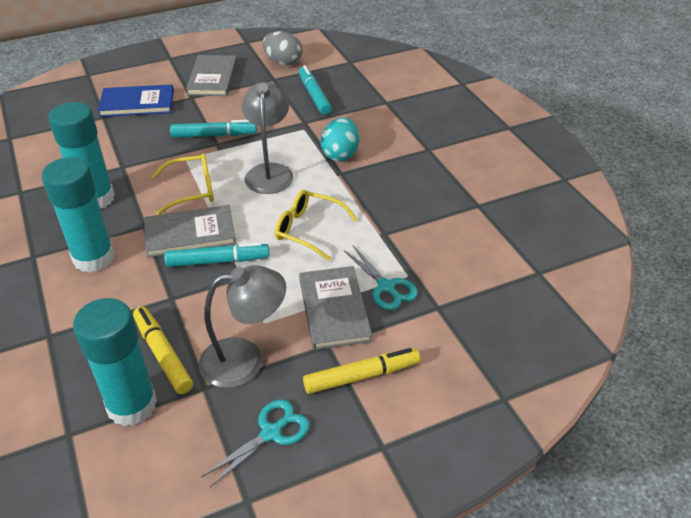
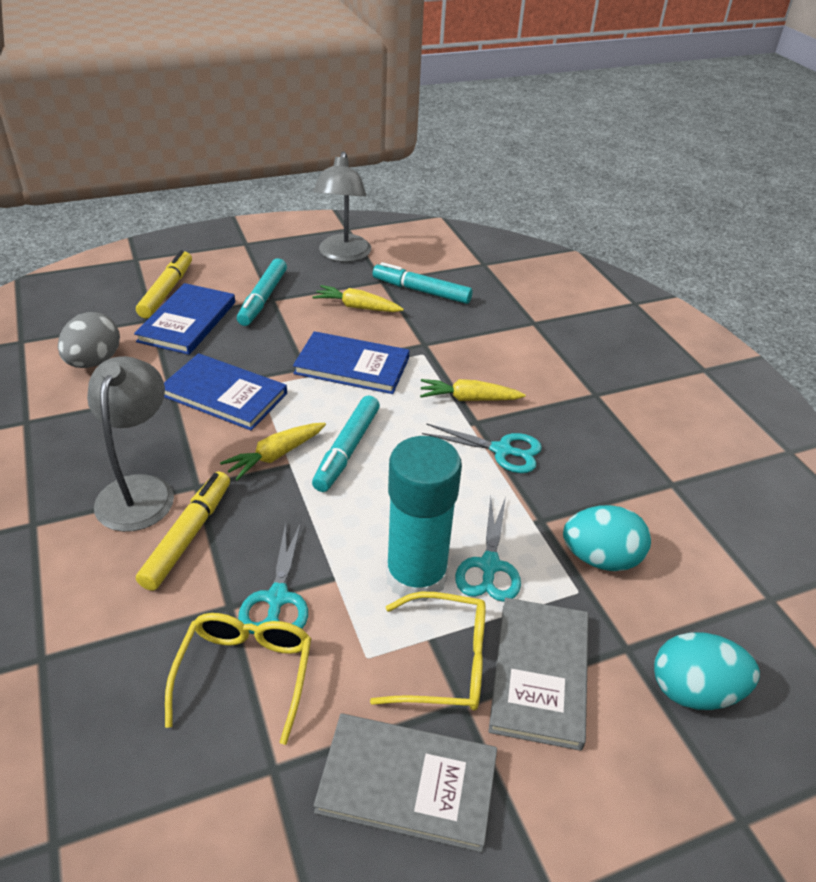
blue book: 1 -> 3
grey book: 3 -> 2
turquoise egg: 1 -> 2
turquoise glue stick: 3 -> 1
turquoise scissors: 2 -> 3
yellow carrot: 0 -> 3

